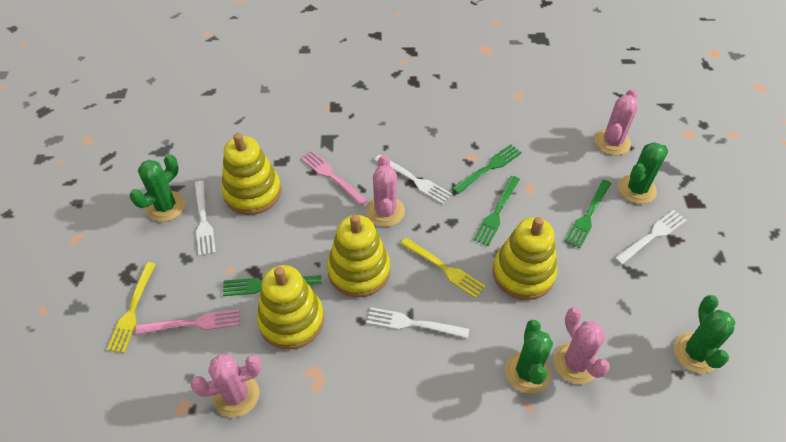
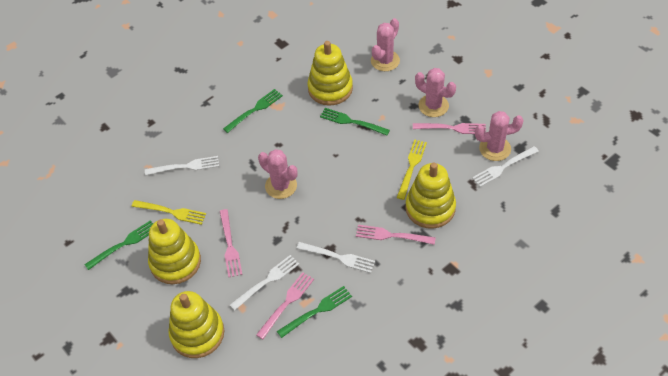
green cactus: 4 -> 0
pink fork: 2 -> 4

